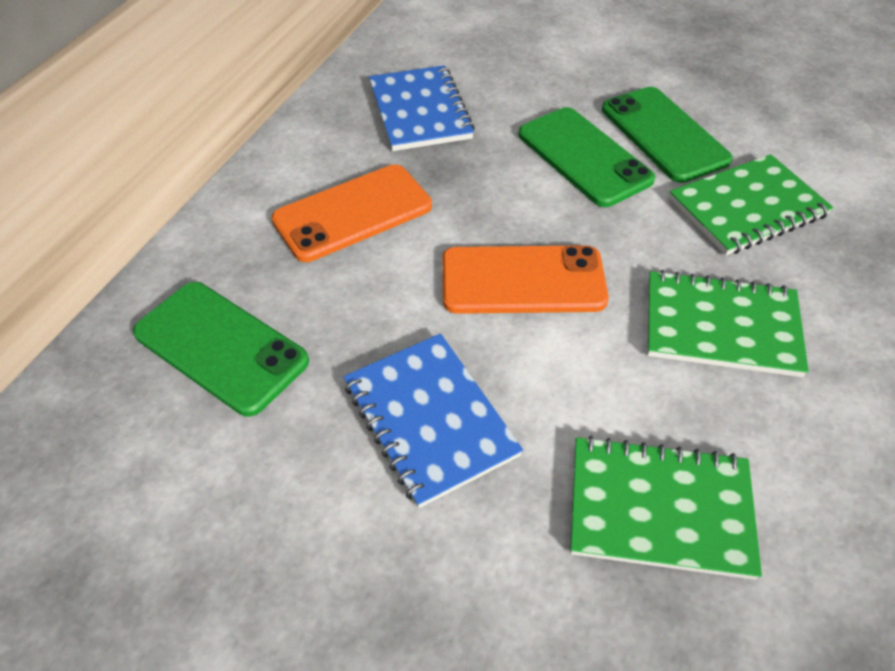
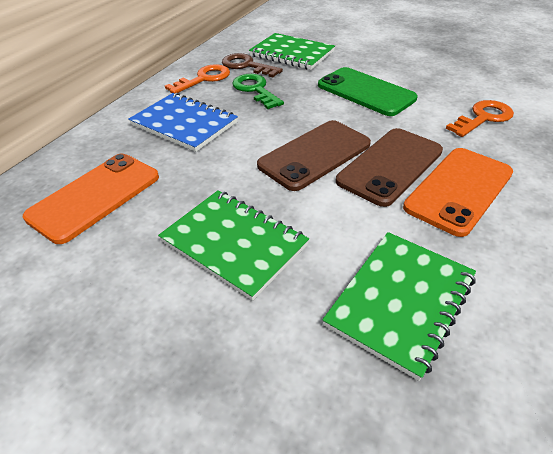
blue notebook: 2 -> 1
brown key: 0 -> 1
brown phone: 0 -> 2
green key: 0 -> 1
green phone: 3 -> 1
orange key: 0 -> 2

